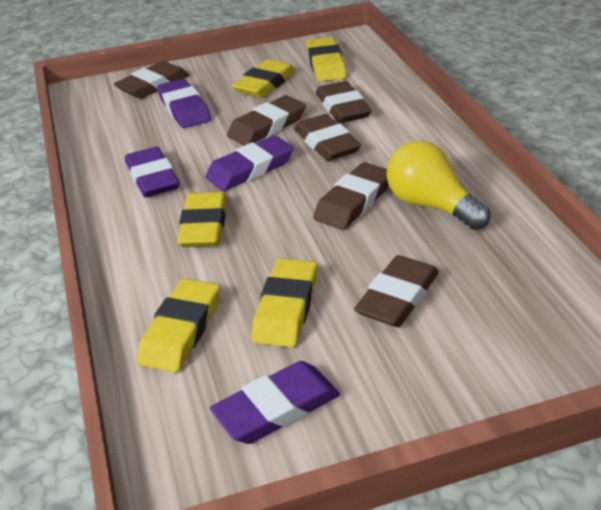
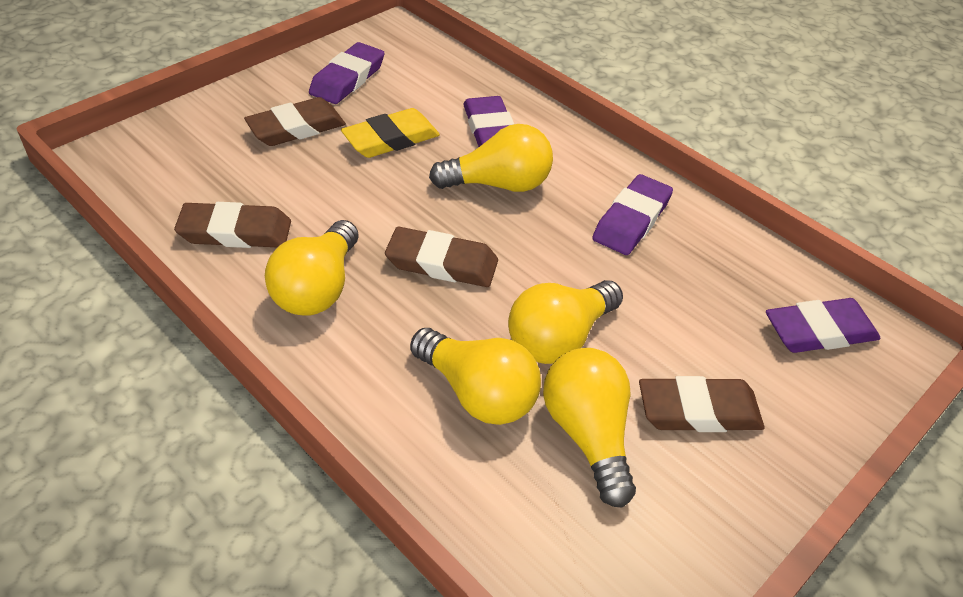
brown eraser: 6 -> 4
yellow eraser: 5 -> 1
yellow light bulb: 1 -> 5

